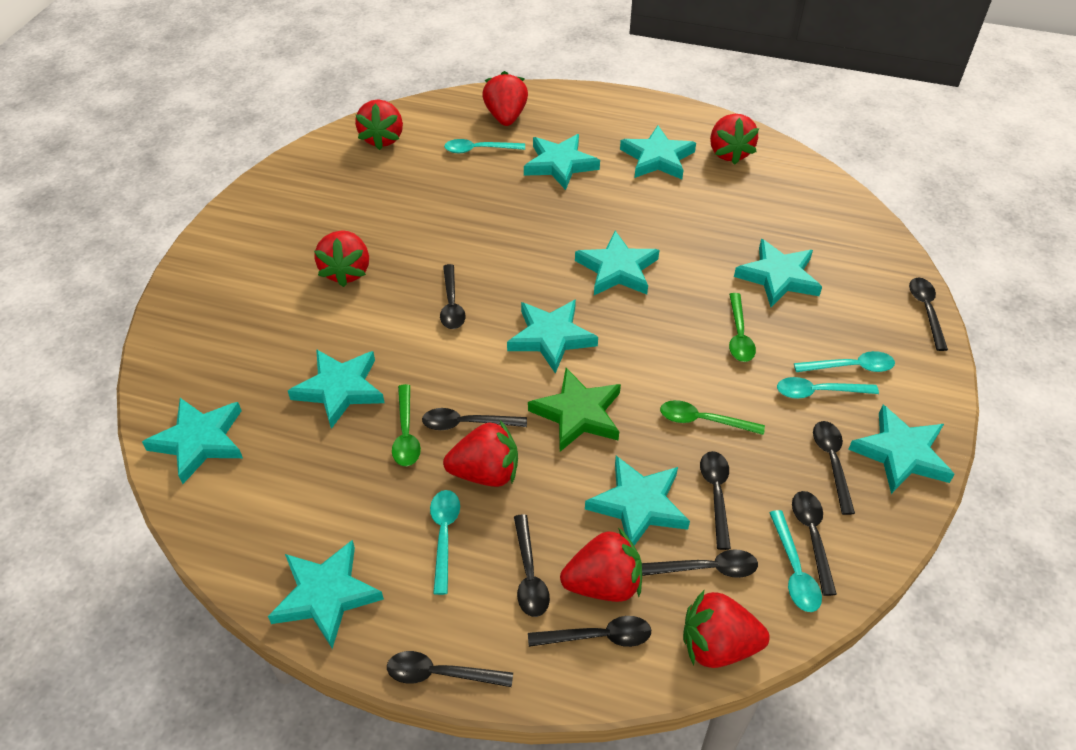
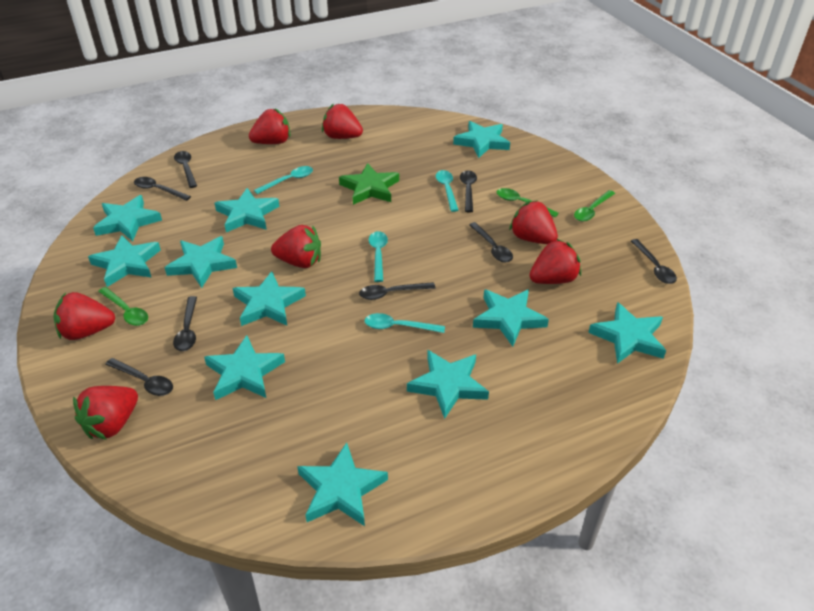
black spoon: 10 -> 8
turquoise spoon: 5 -> 4
turquoise star: 10 -> 11

